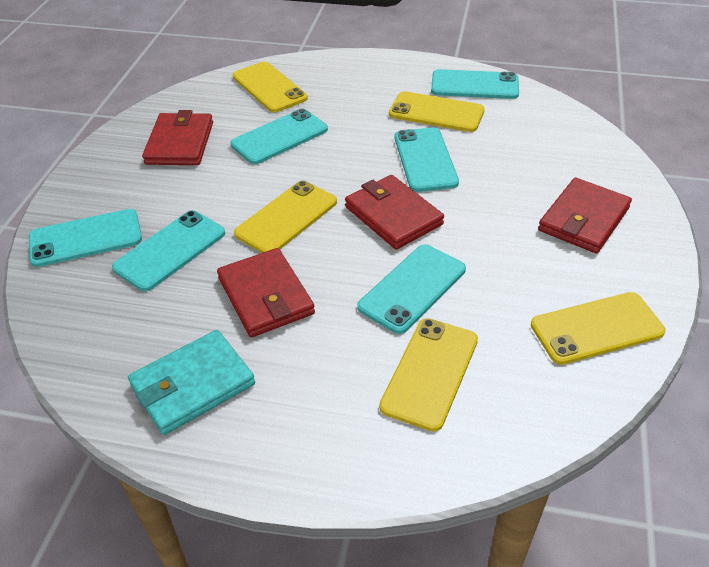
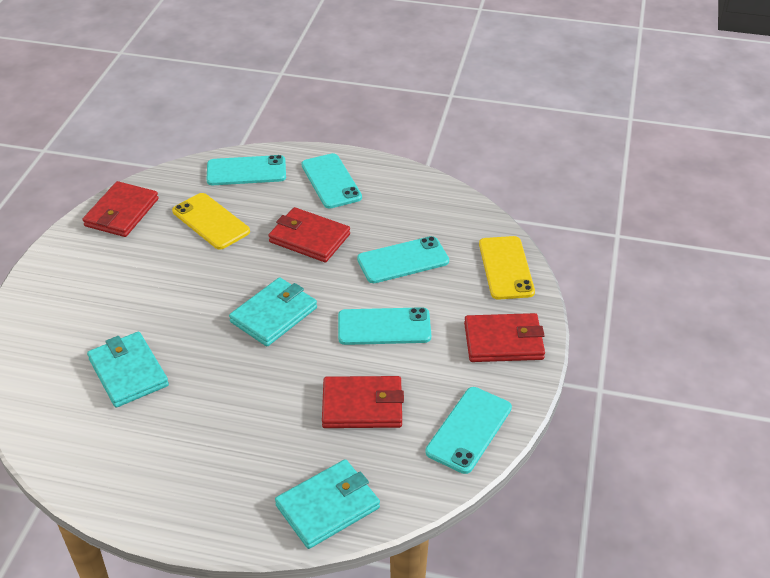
turquoise phone: 6 -> 5
turquoise wallet: 1 -> 3
yellow phone: 5 -> 2

